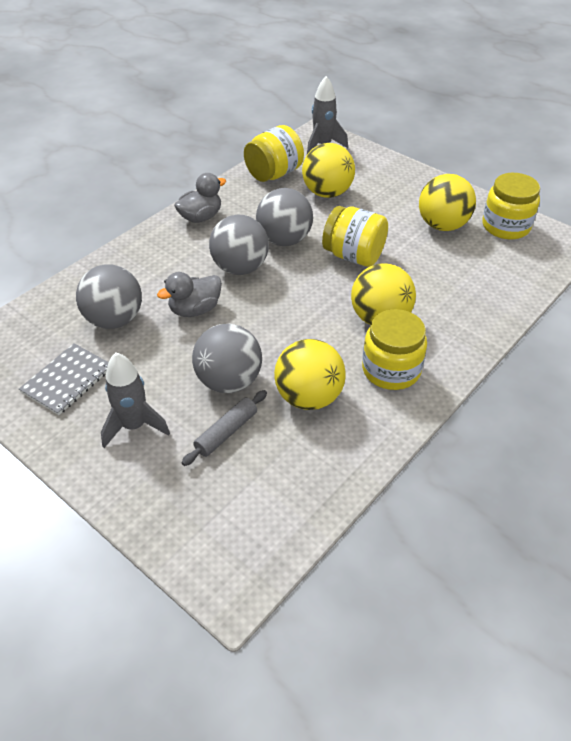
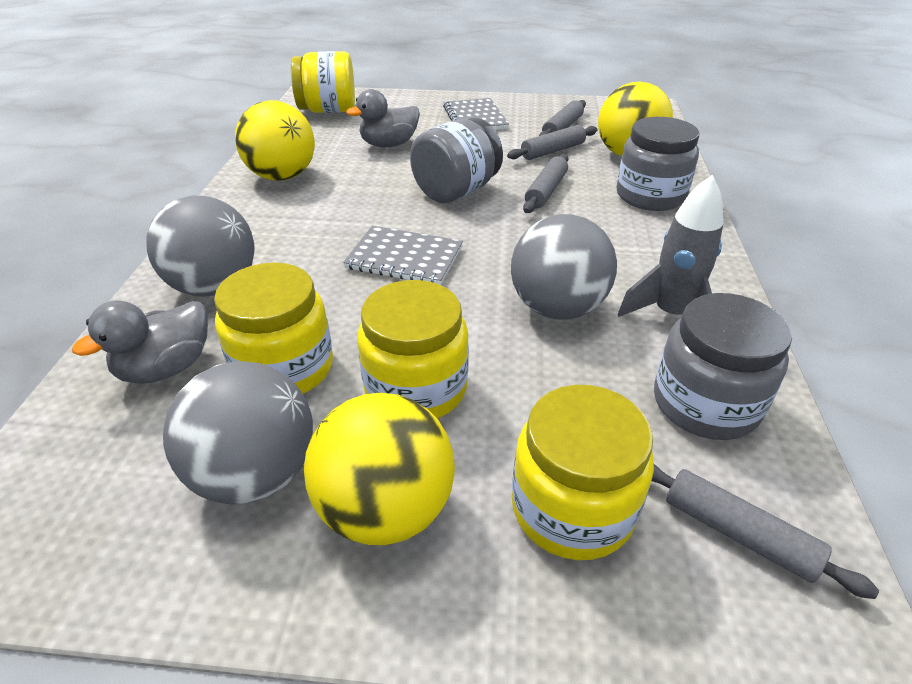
grey ball: 4 -> 3
grey jar: 0 -> 3
grey notebook: 1 -> 2
grey rocket: 2 -> 1
grey rolling pin: 1 -> 4
yellow ball: 4 -> 3

